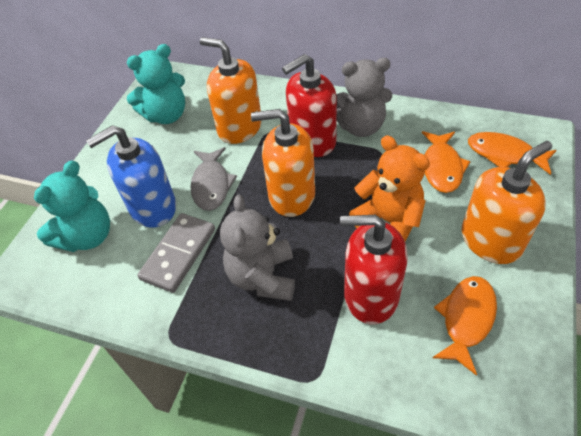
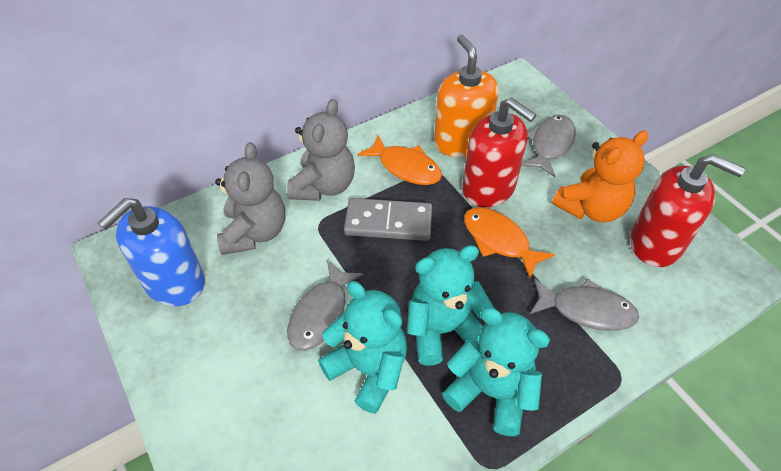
grey fish: 1 -> 3
orange fish: 3 -> 2
orange soap dispenser: 3 -> 1
turquoise teddy bear: 2 -> 3

